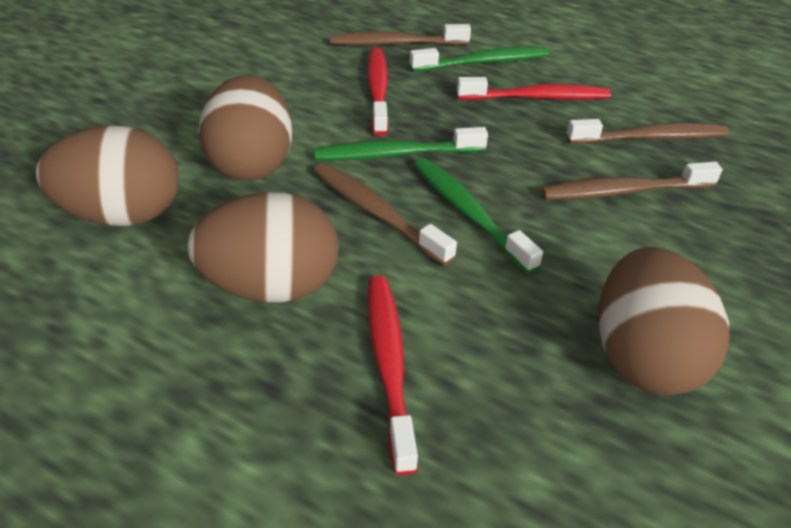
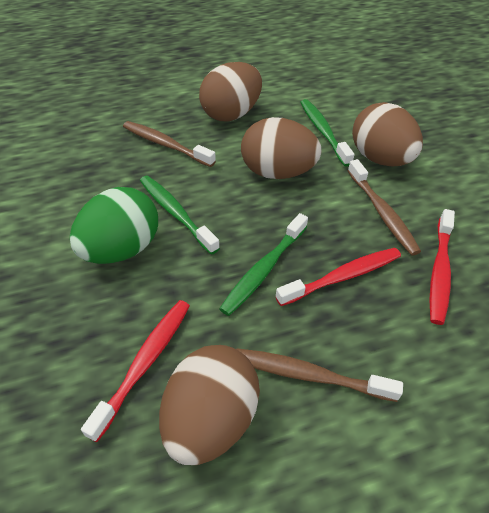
brown toothbrush: 4 -> 3
green egg: 0 -> 1

